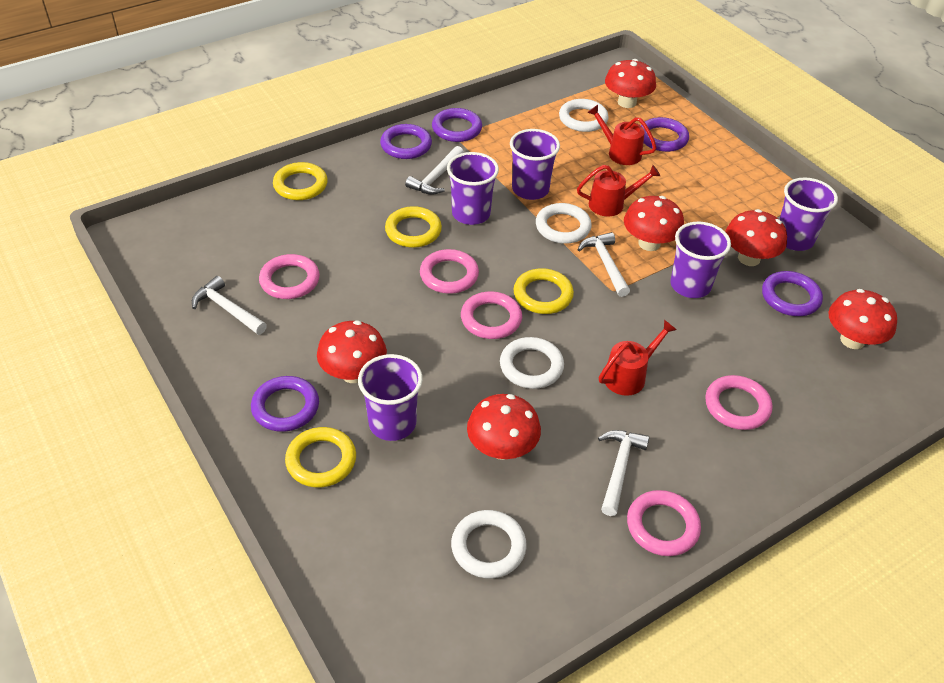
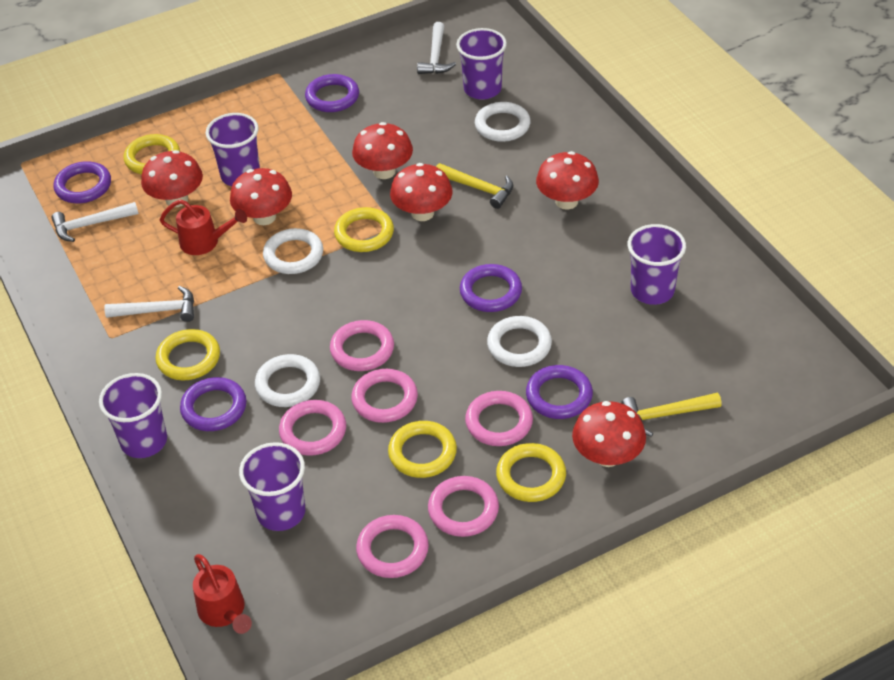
pink ring: 5 -> 6
red watering can: 3 -> 2
white hammer: 4 -> 3
yellow hammer: 0 -> 2
yellow ring: 4 -> 5

